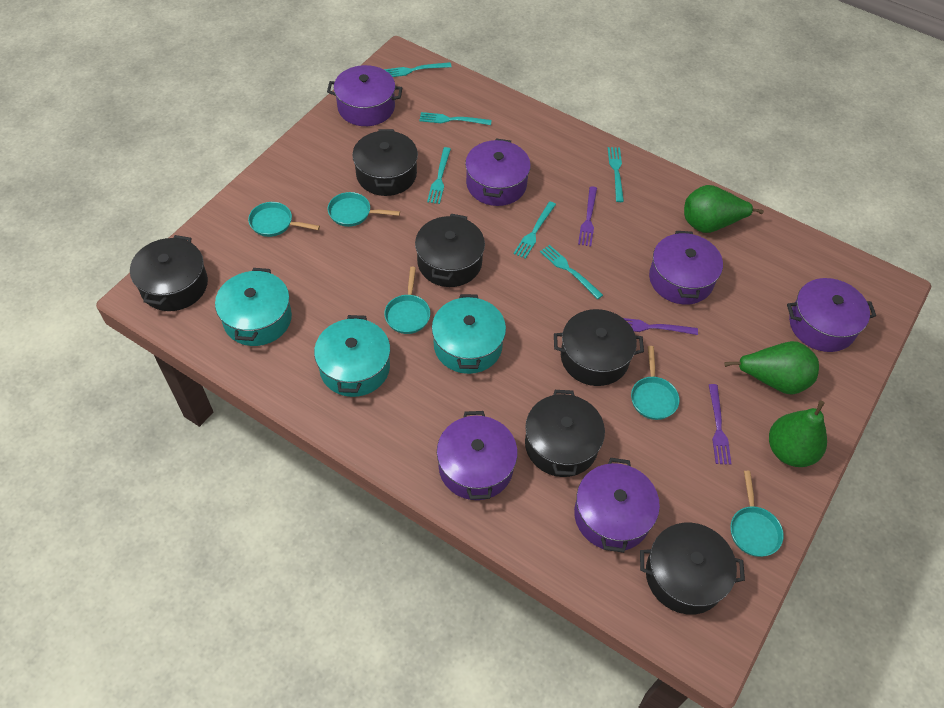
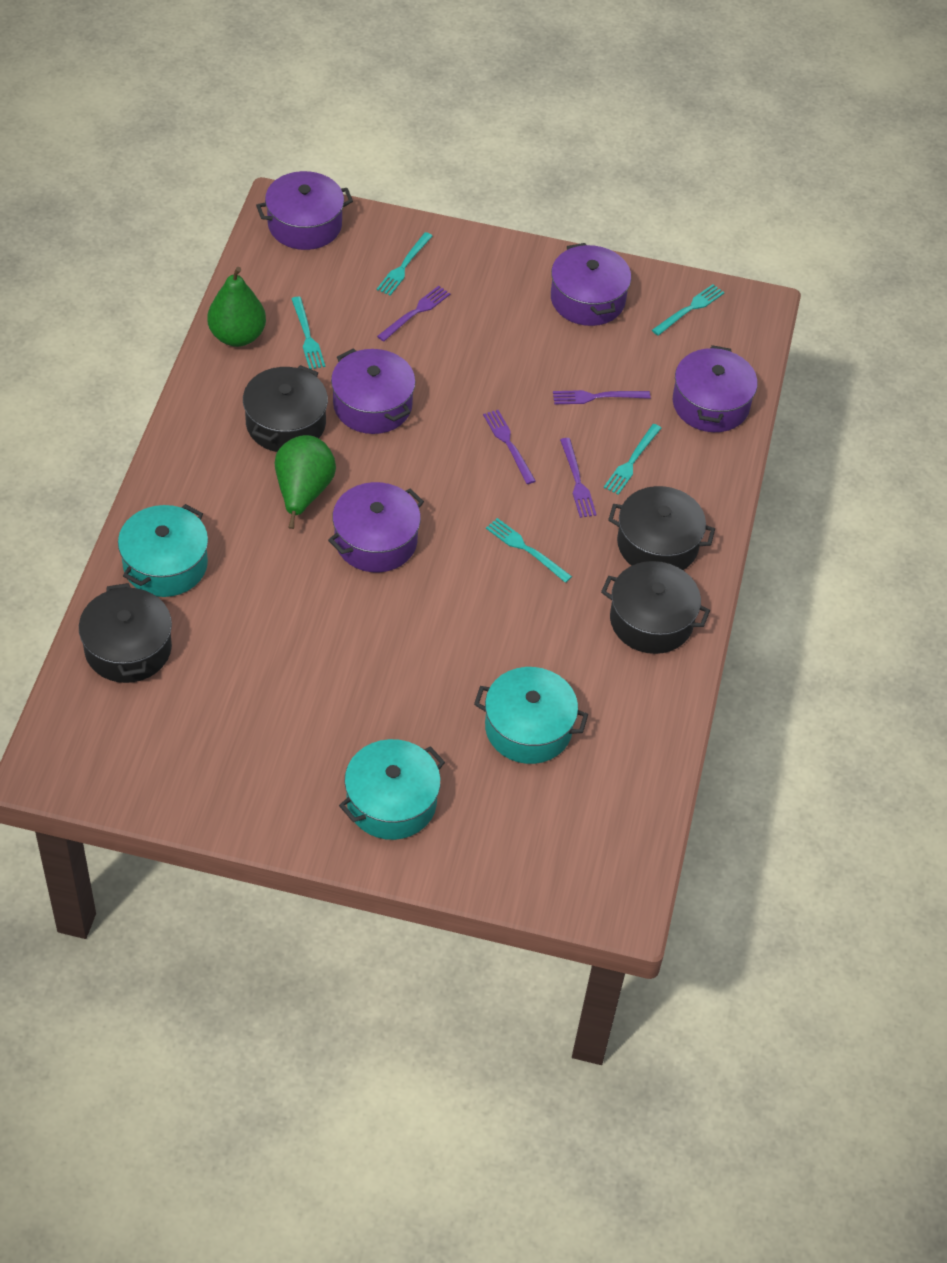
black pot: 6 -> 4
green pear: 3 -> 2
purple fork: 3 -> 4
purple pot: 6 -> 5
turquoise fork: 6 -> 5
turquoise pan: 5 -> 0

